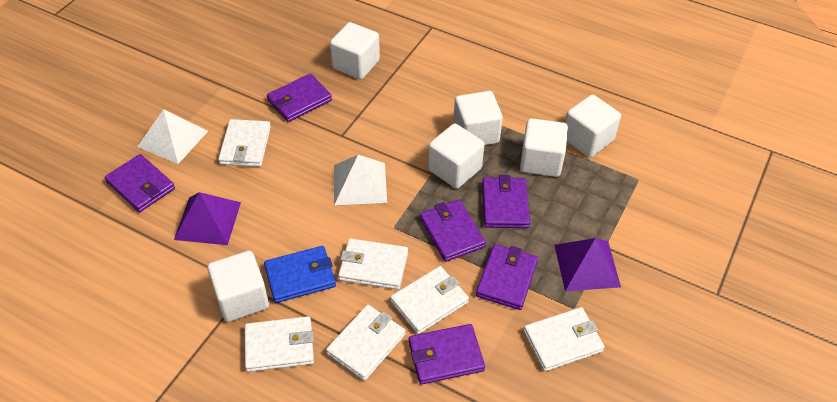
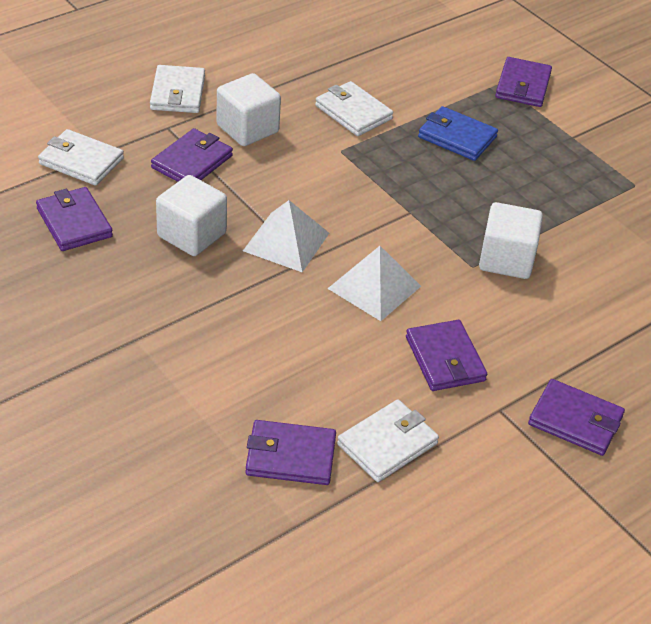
purple pyramid: 2 -> 0
white cube: 6 -> 3
white wallet: 6 -> 4

